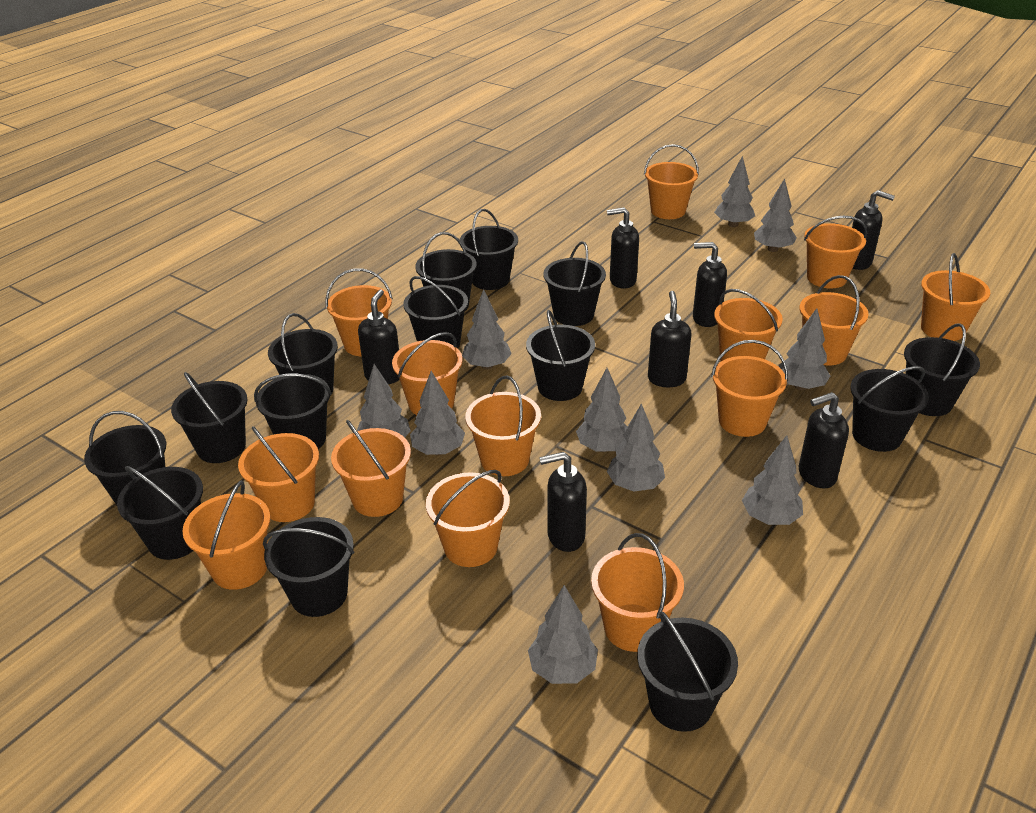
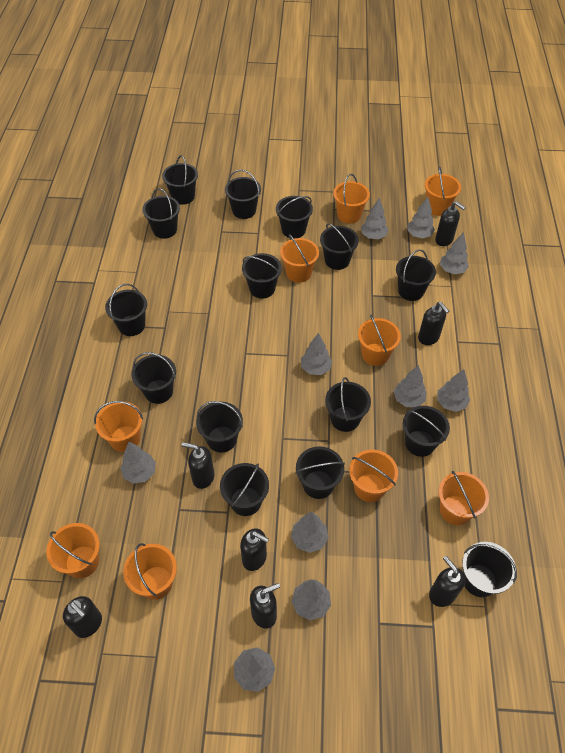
black bucket: 14 -> 15
orange bucket: 14 -> 9

